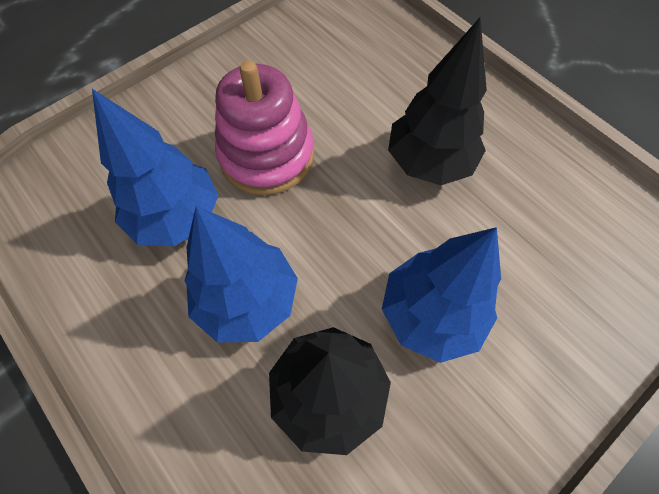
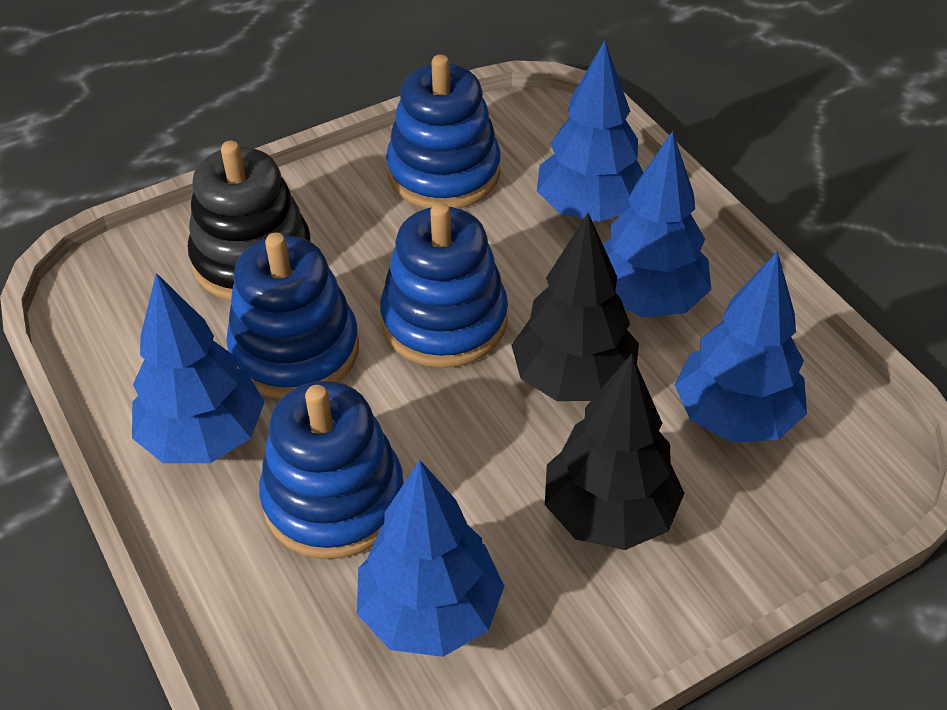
black stacking toy: 0 -> 1
blue stacking toy: 0 -> 4
blue tree: 3 -> 5
pink stacking toy: 1 -> 0

